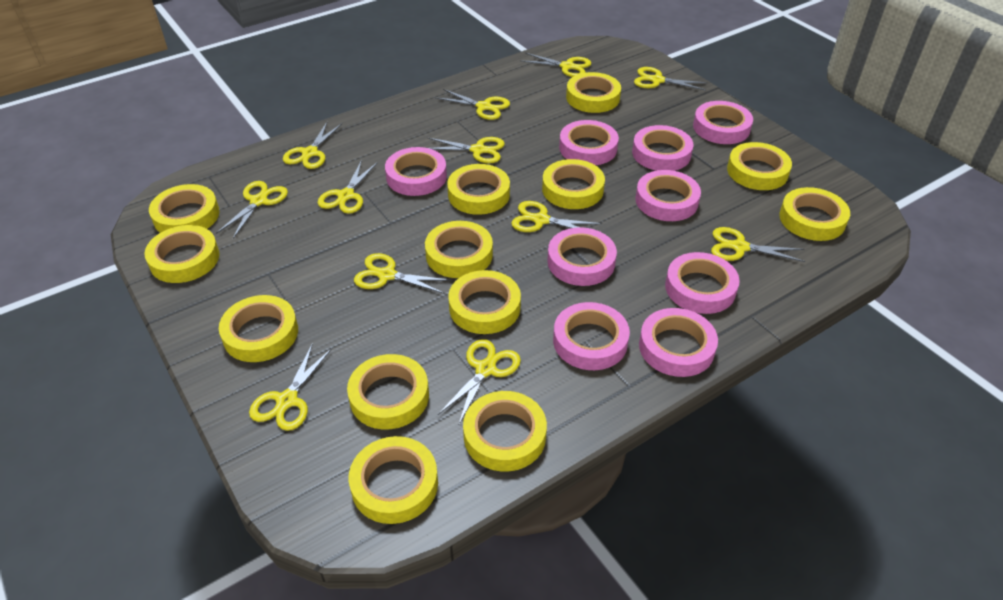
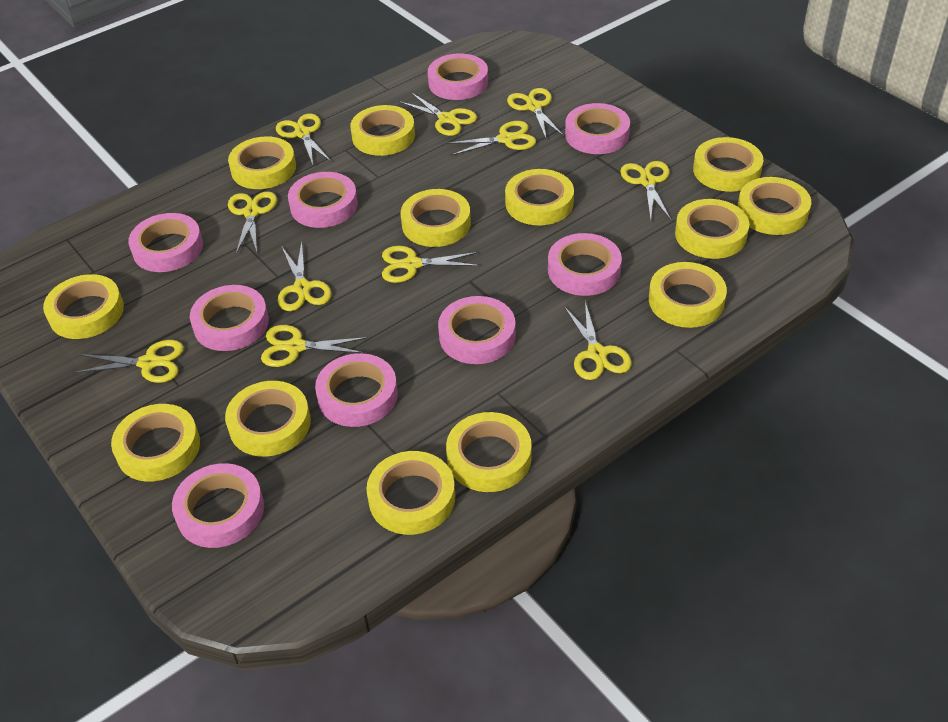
yellow scissors: 12 -> 11

